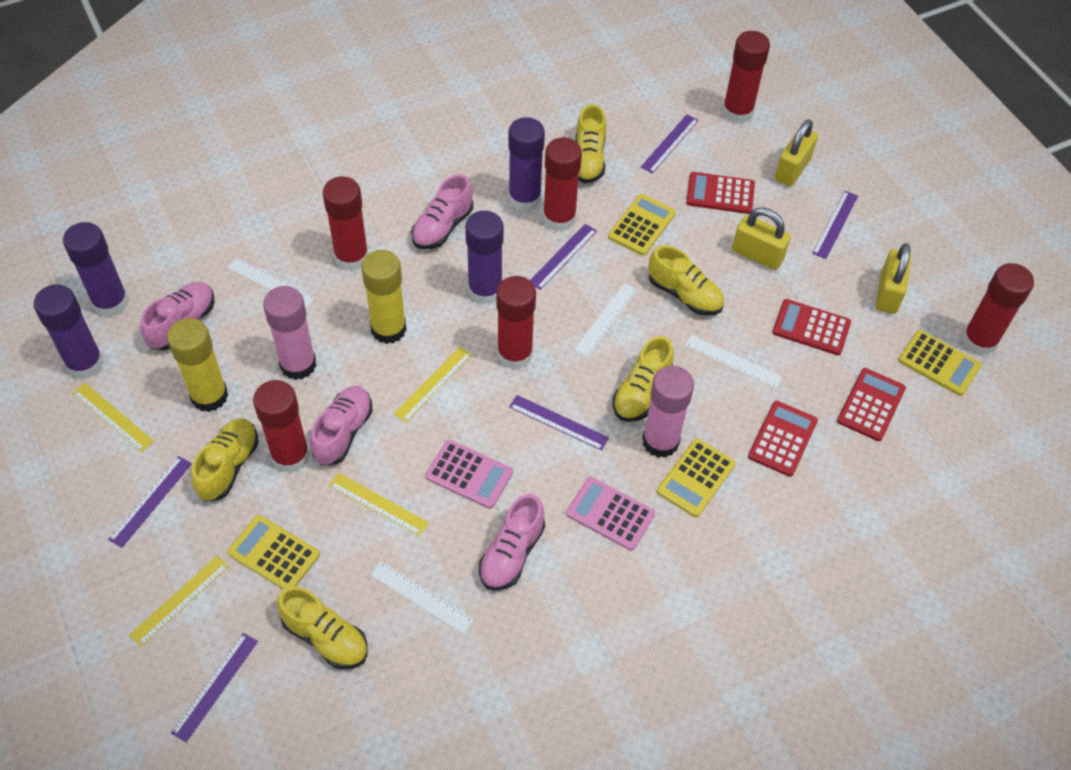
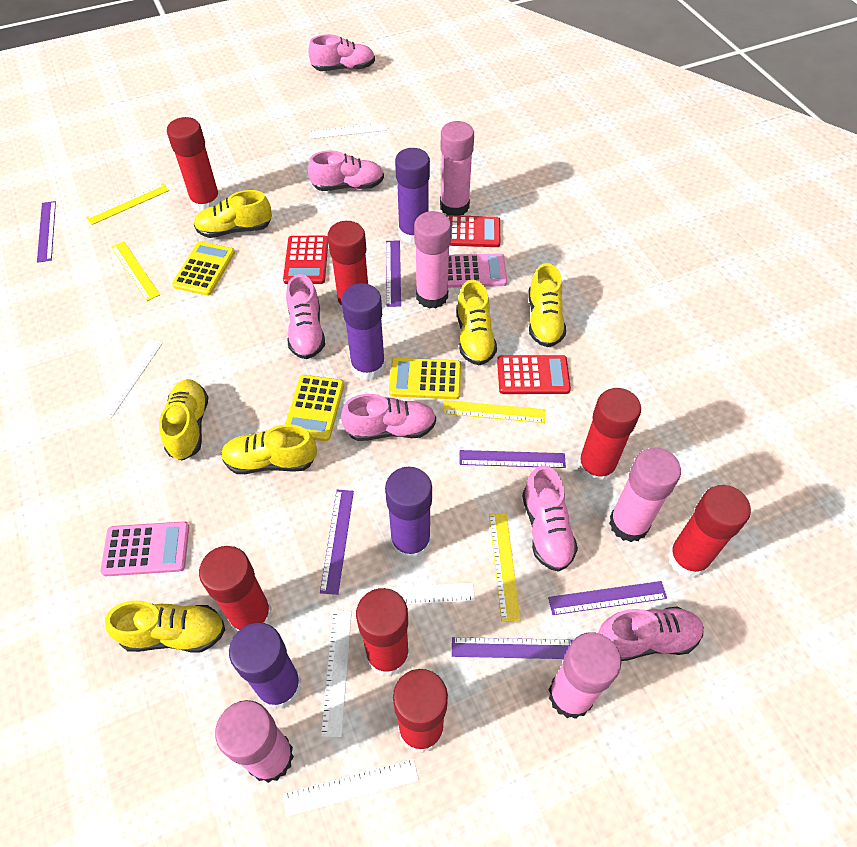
pink glue stick: 2 -> 5
pink shoe: 4 -> 6
red calculator: 4 -> 3
red glue stick: 6 -> 7
white ruler: 4 -> 5
yellow calculator: 4 -> 3
yellow glue stick: 2 -> 0
yellow padlock: 3 -> 0
yellow shoe: 5 -> 6

